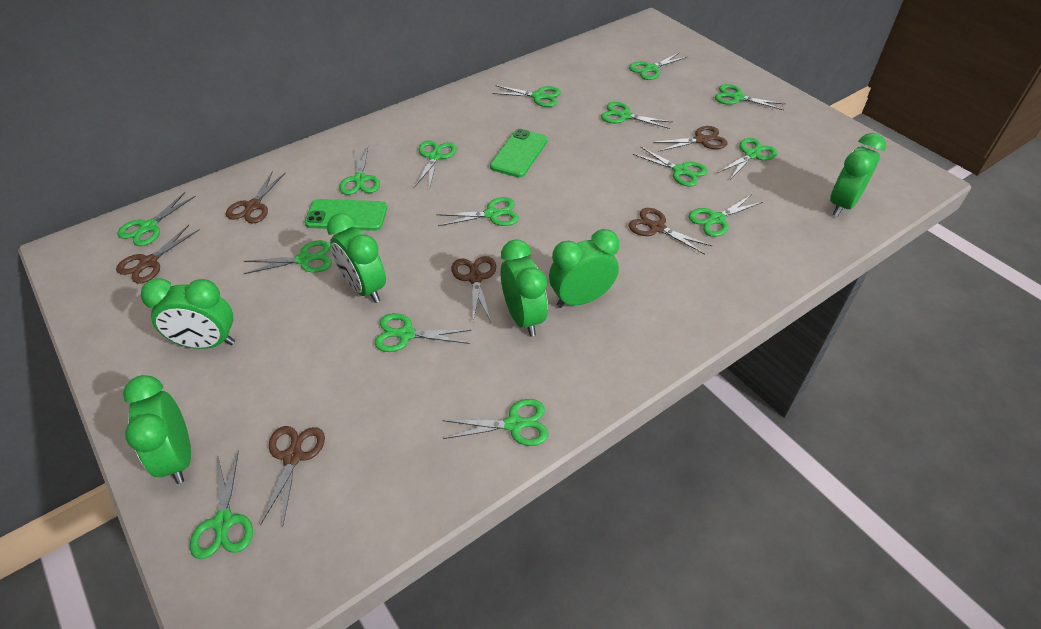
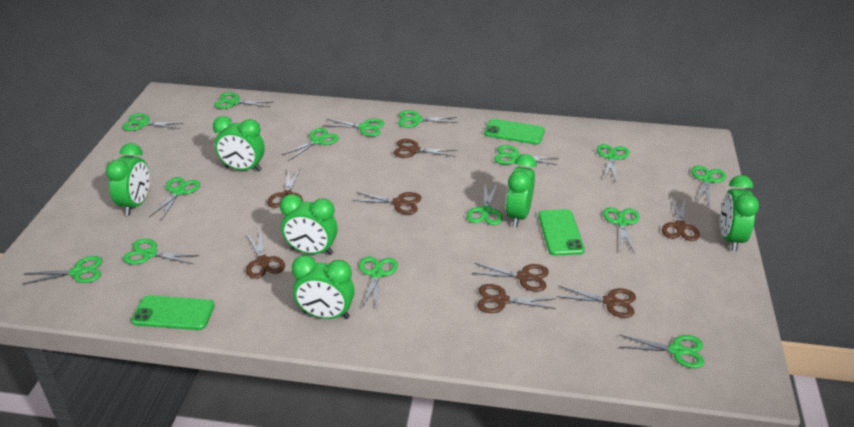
brown scissors: 6 -> 8
green phone: 2 -> 3

